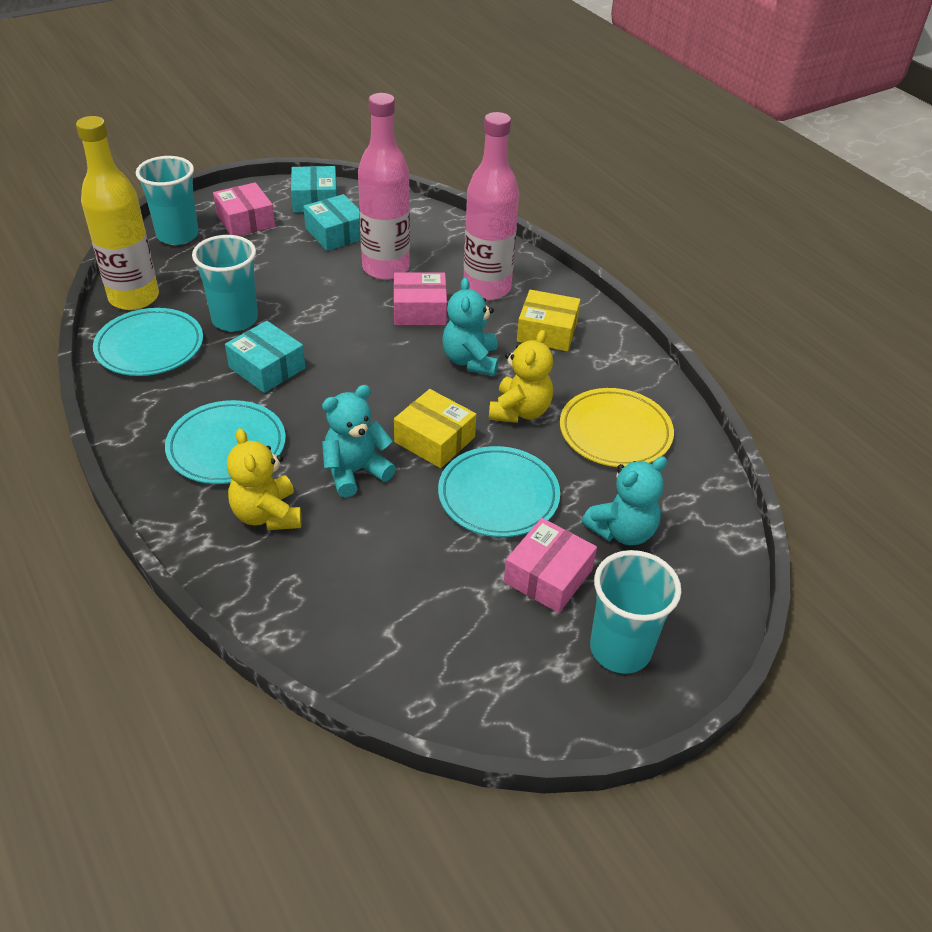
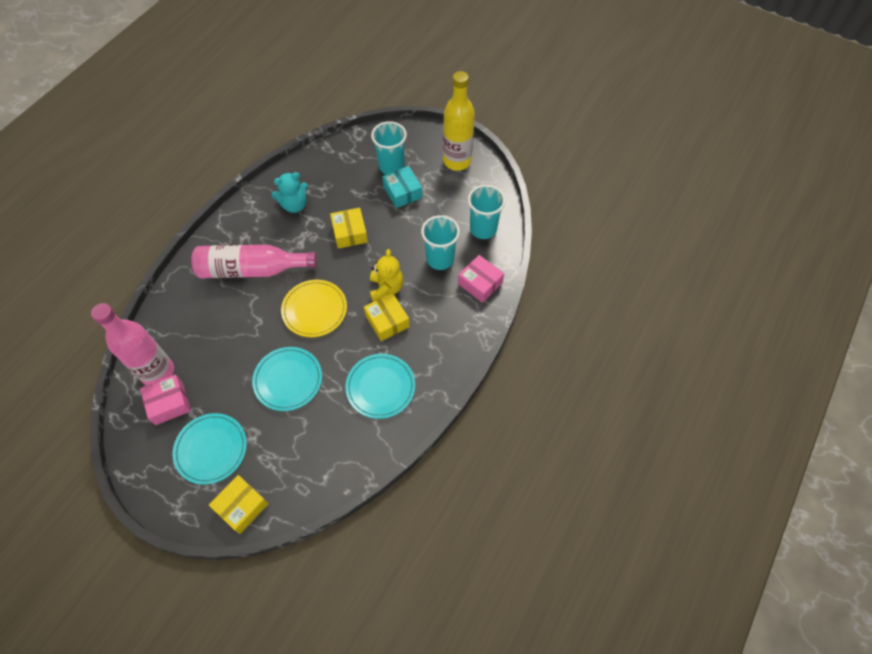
pink box: 3 -> 2
turquoise box: 3 -> 1
turquoise teddy bear: 3 -> 1
yellow box: 2 -> 3
yellow teddy bear: 2 -> 1

